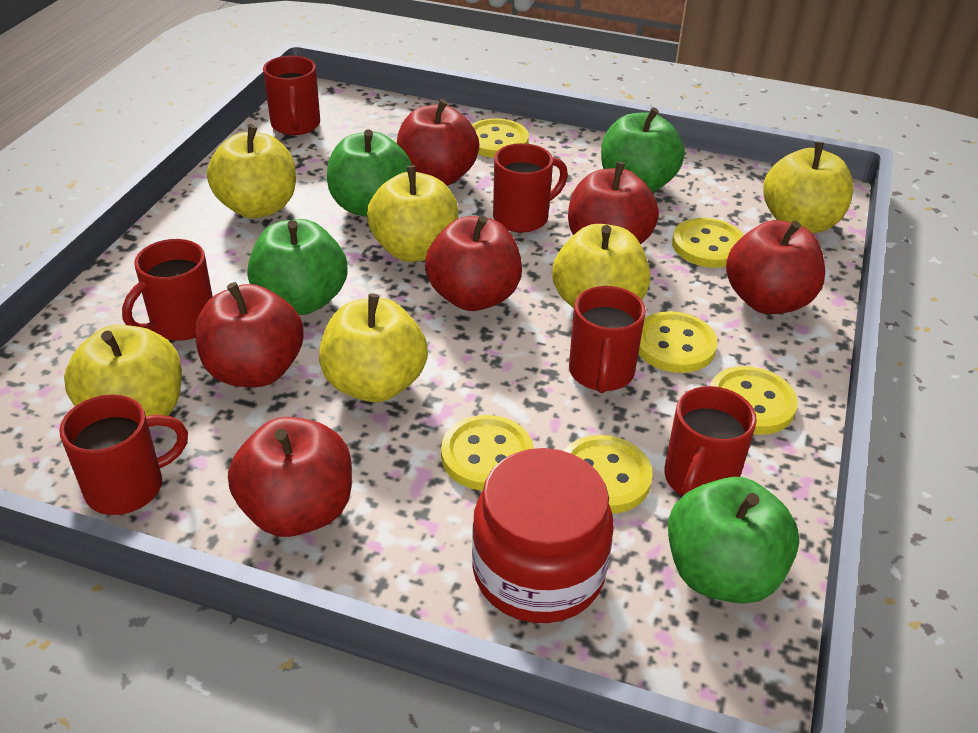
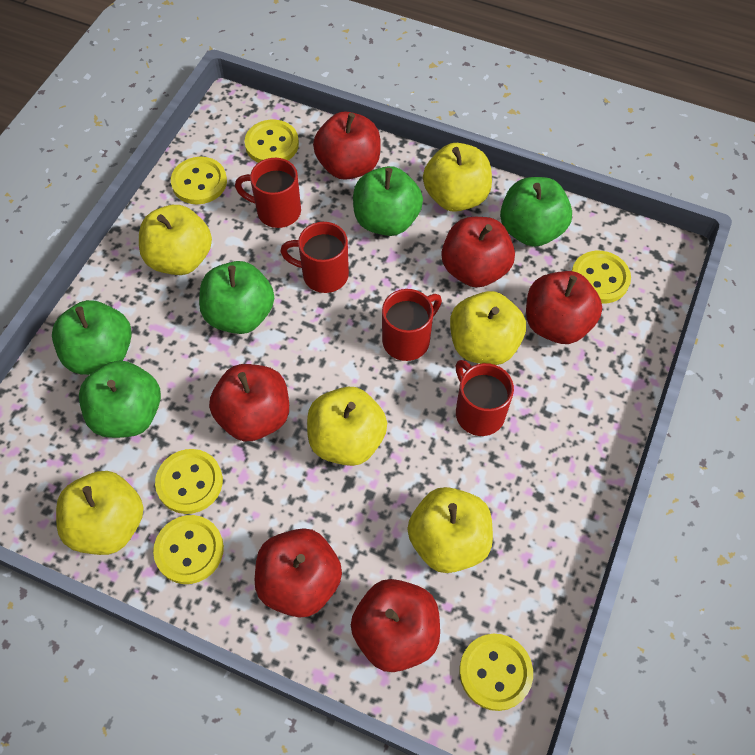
green apple: 4 -> 5
red jar: 1 -> 0
red mug: 6 -> 4

